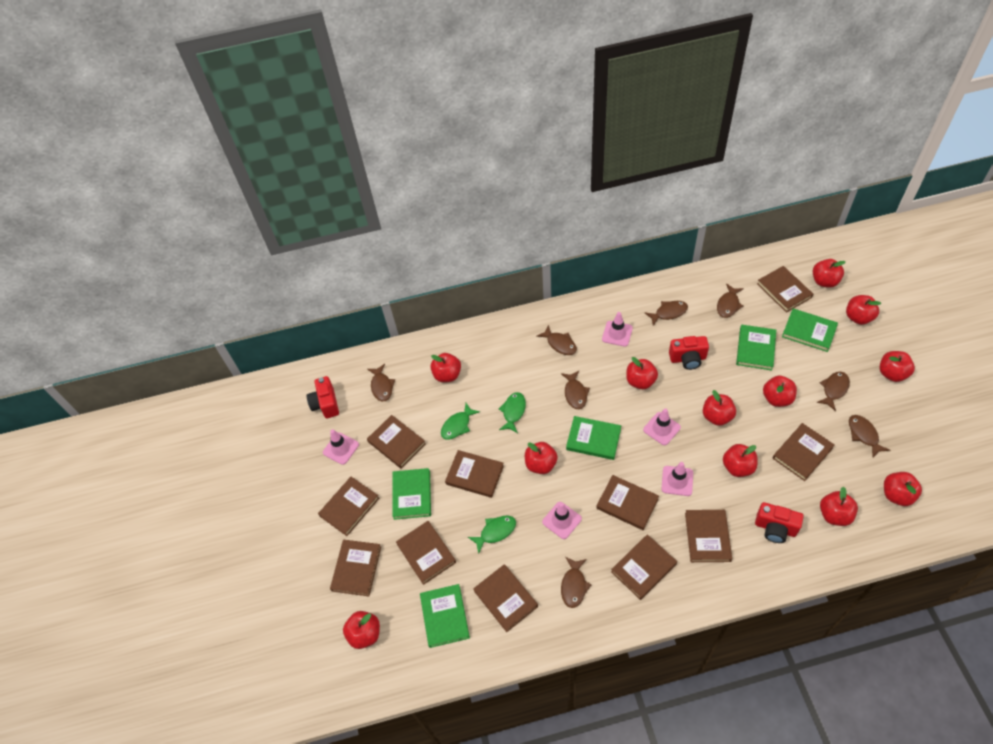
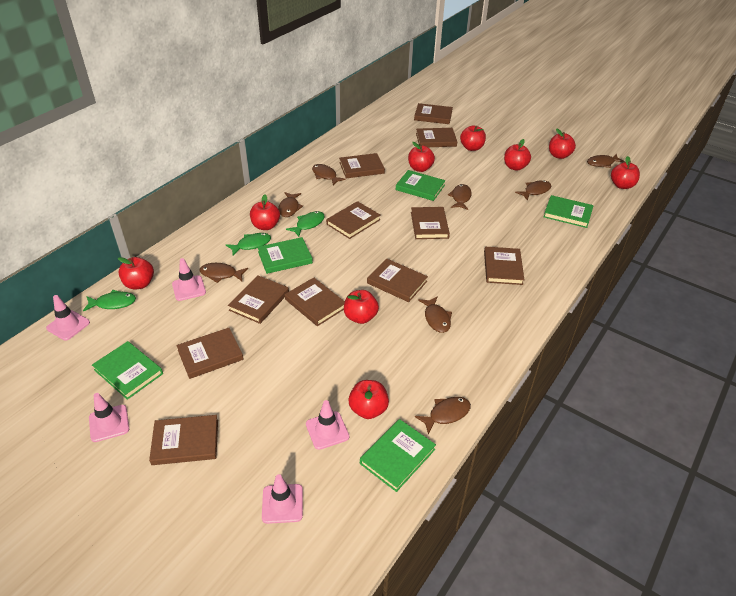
red apple: 12 -> 9
red camera: 3 -> 0

